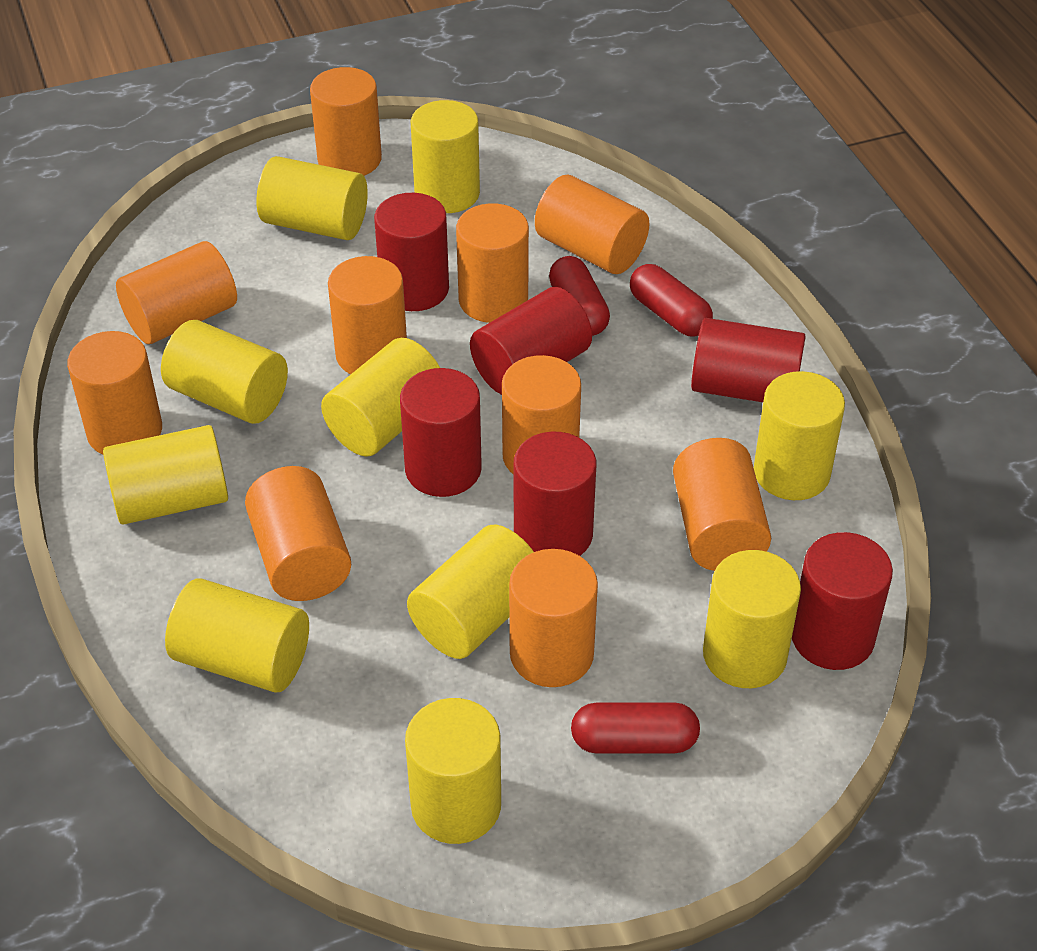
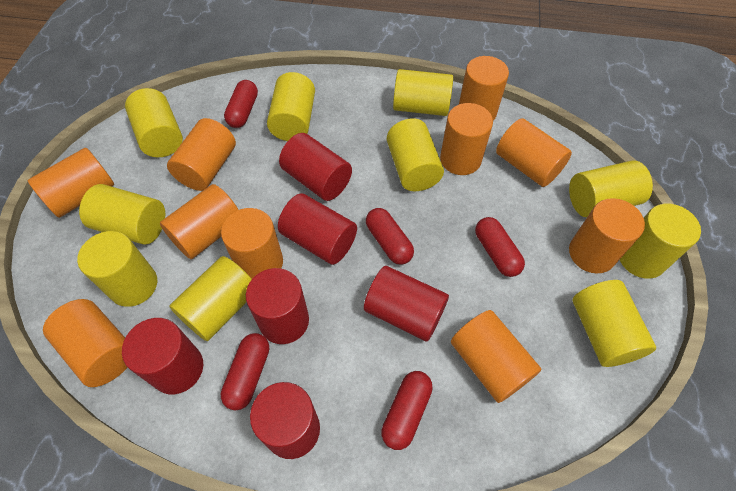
red capsule: 3 -> 5

